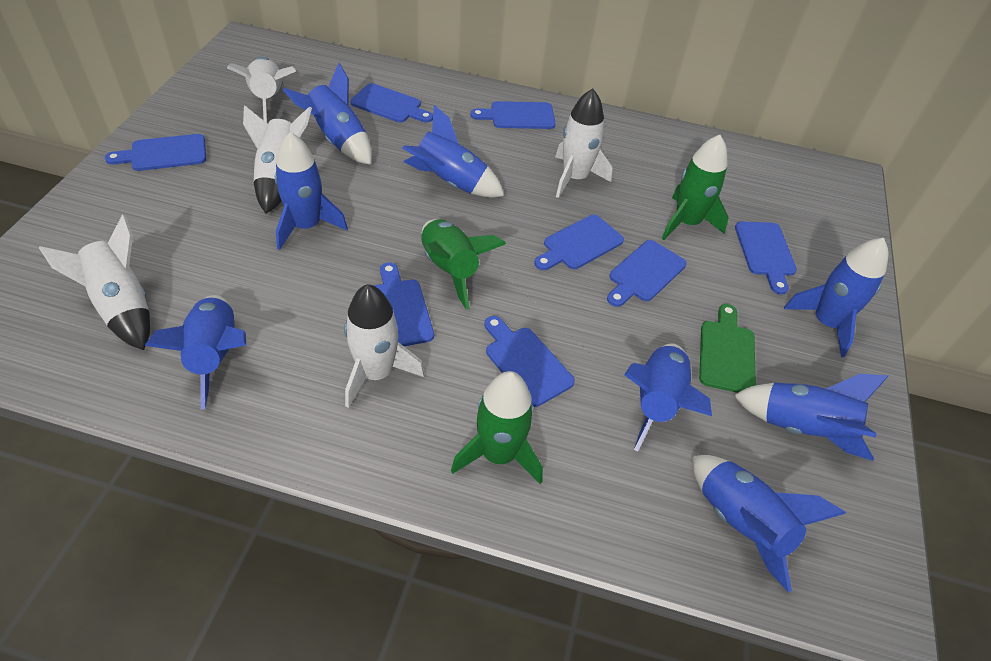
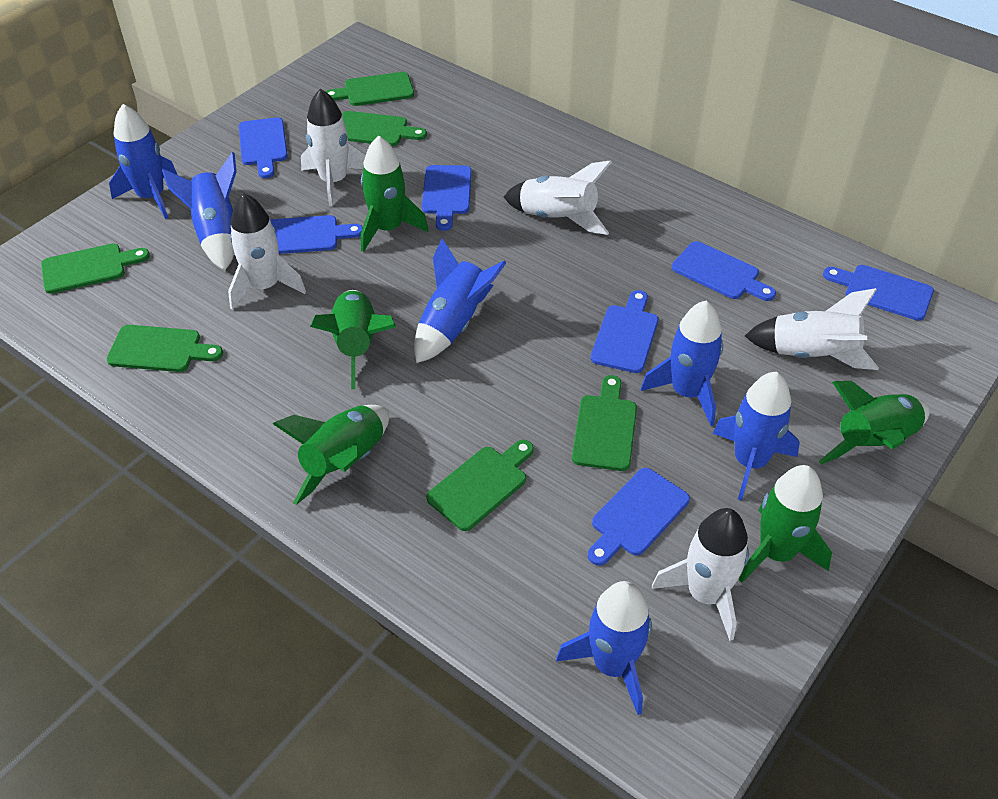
blue cutting board: 8 -> 7
blue rocket: 8 -> 6
green cutting board: 1 -> 6
green rocket: 3 -> 5

